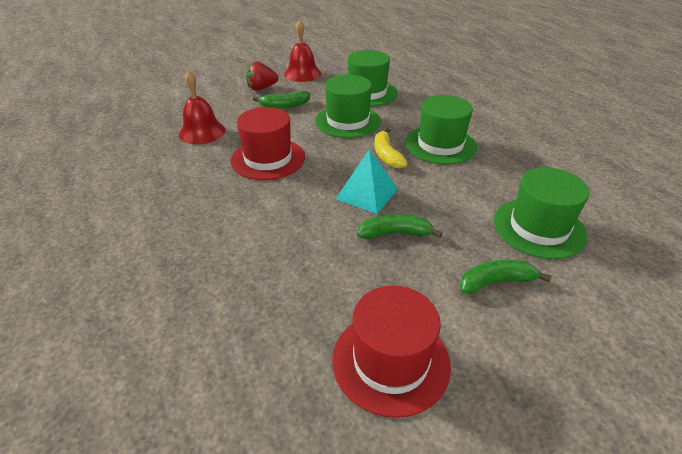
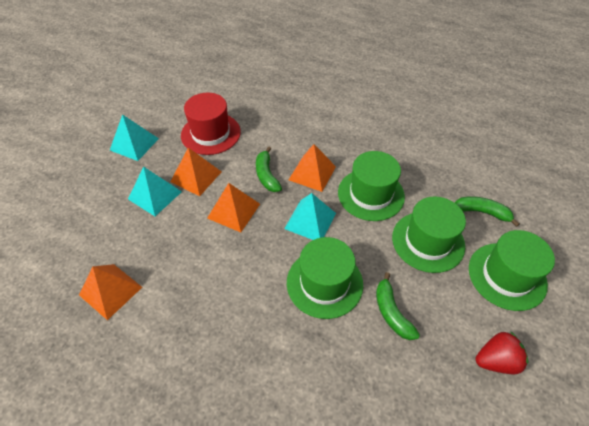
orange pyramid: 0 -> 4
red bell: 2 -> 0
red hat: 2 -> 1
turquoise pyramid: 1 -> 3
yellow banana: 1 -> 0

